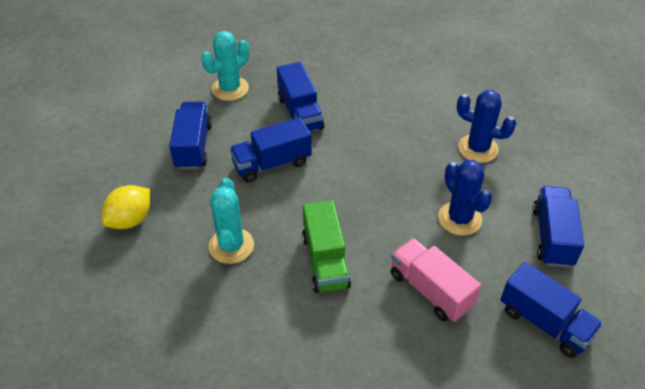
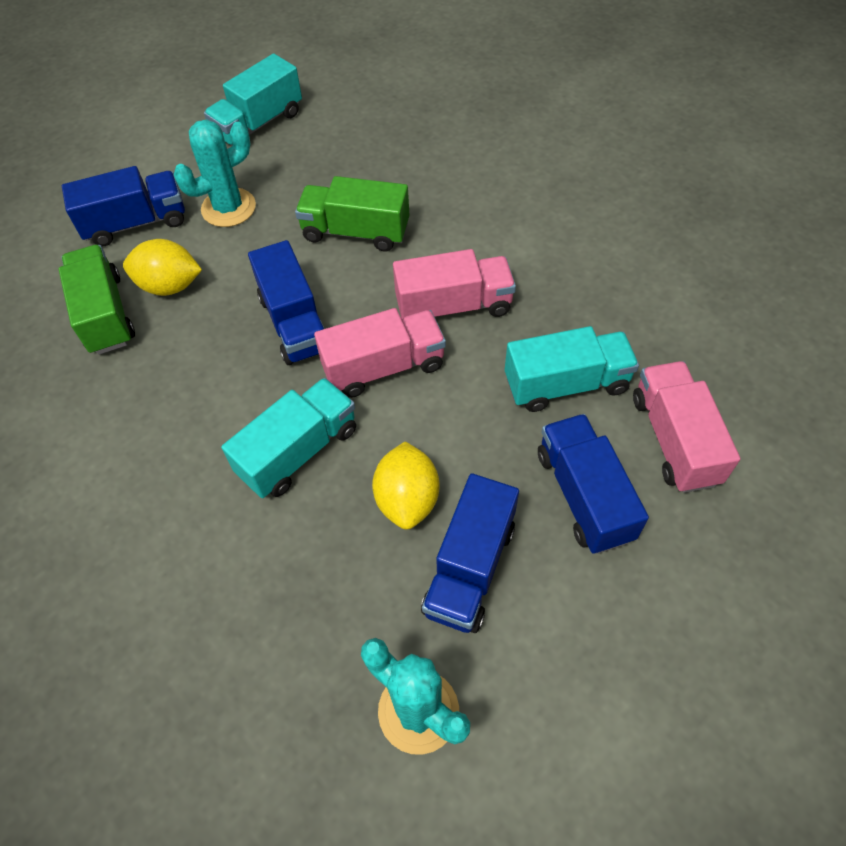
blue cactus: 2 -> 0
blue truck: 5 -> 4
green truck: 1 -> 2
pink truck: 1 -> 3
turquoise truck: 0 -> 3
yellow lemon: 1 -> 2

